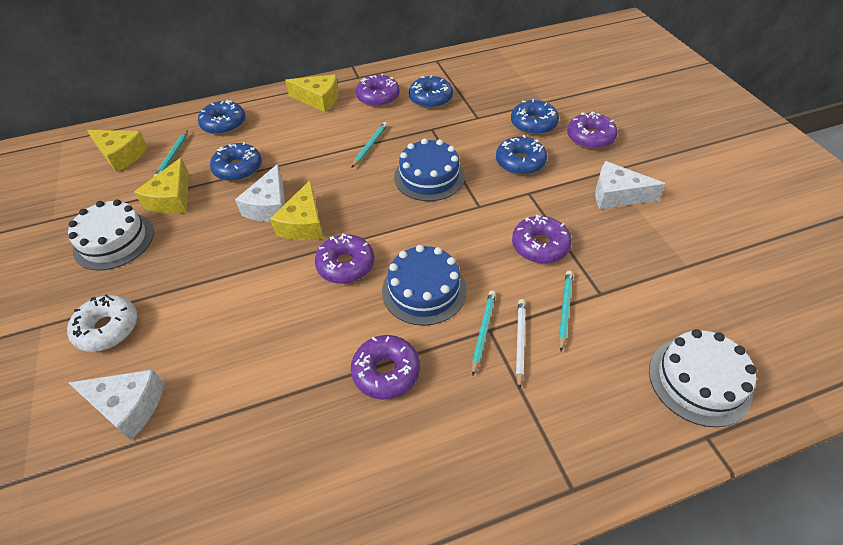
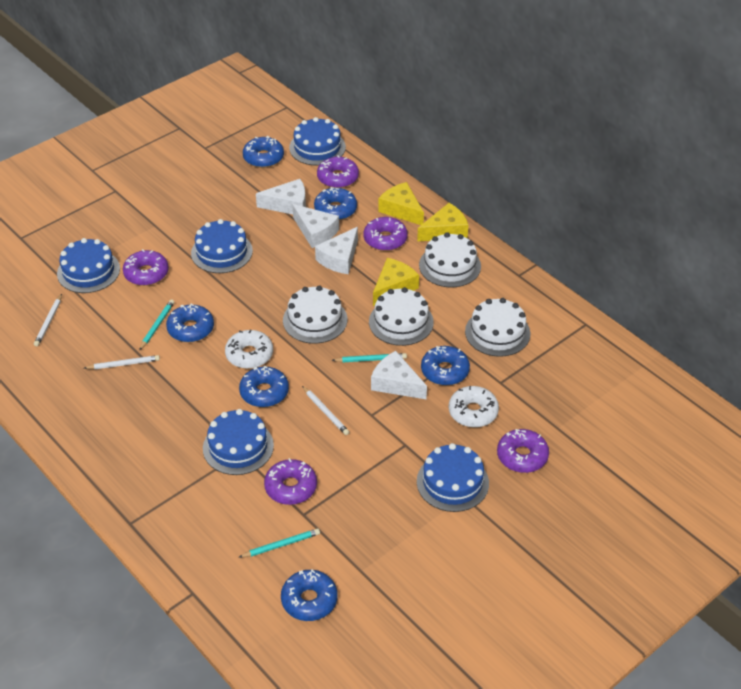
blue cake: 2 -> 5
blue donut: 5 -> 6
turquoise pencil: 4 -> 3
white cake: 2 -> 4
white cheese: 3 -> 4
white donut: 1 -> 2
white pencil: 1 -> 3
yellow cheese: 4 -> 3

